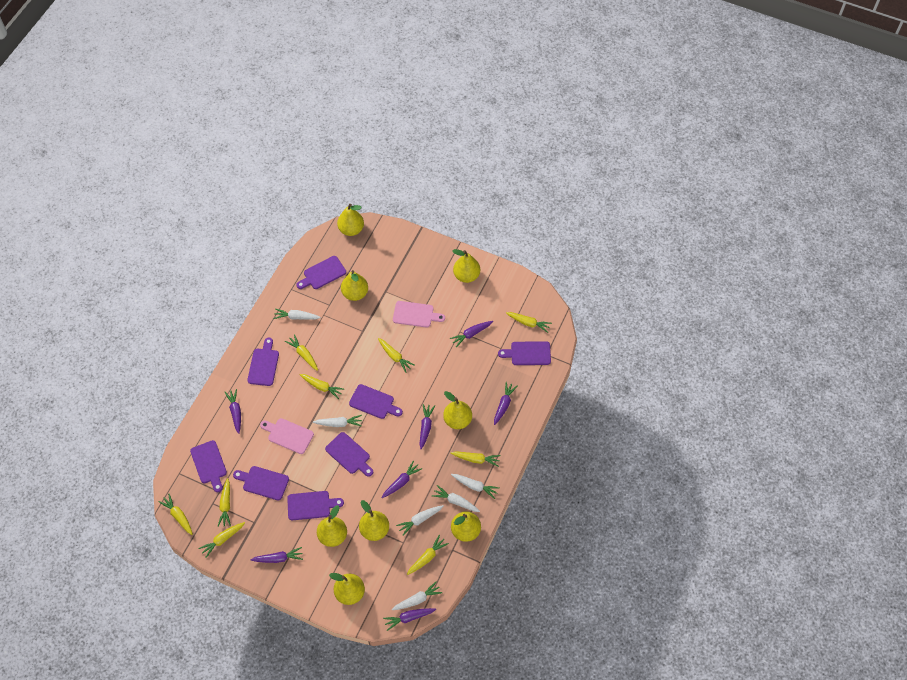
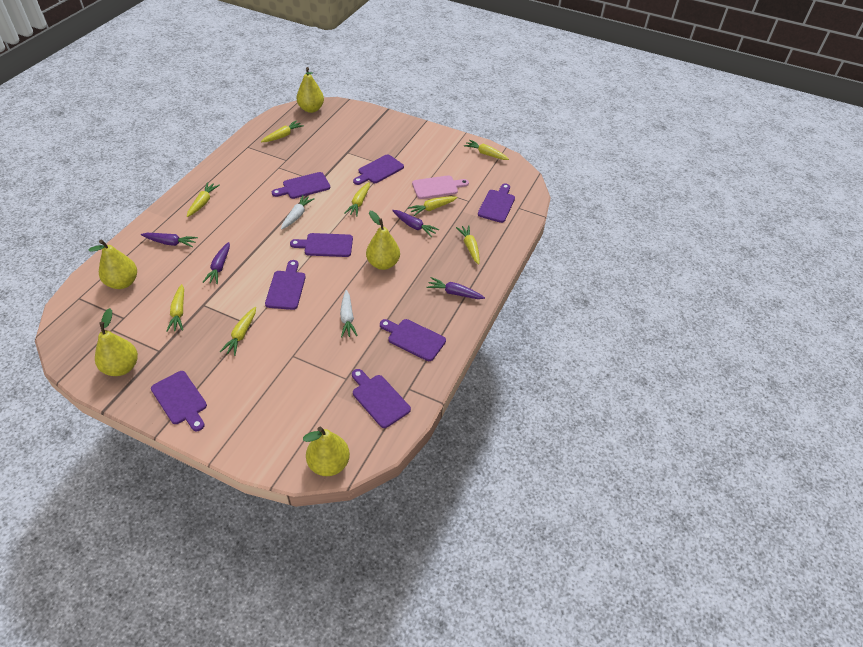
pink cutting board: 2 -> 1
purple carrot: 7 -> 4
white carrot: 6 -> 2
yellow carrot: 9 -> 8
yellow pear: 8 -> 5

